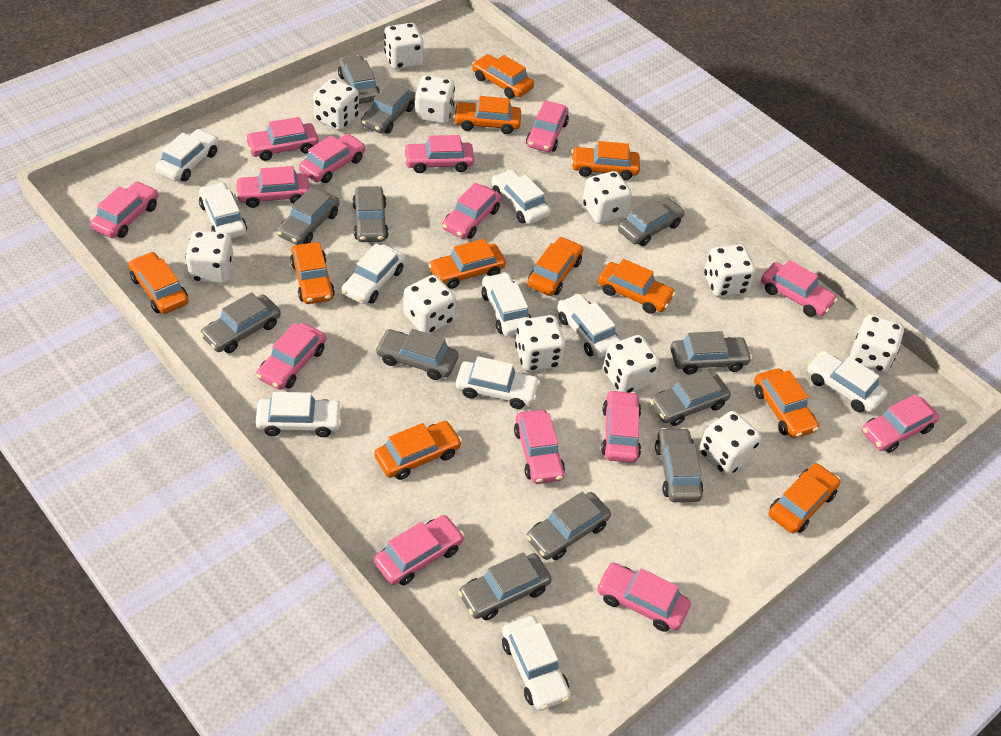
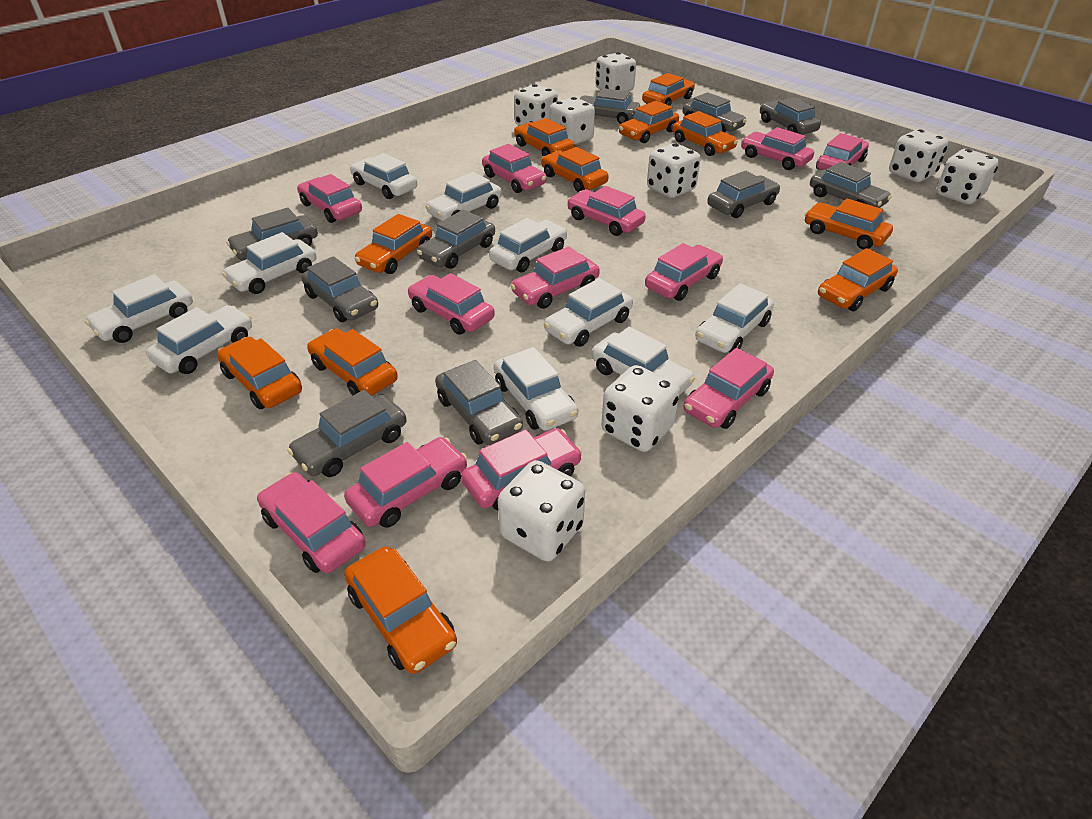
grey car: 12 -> 10
pink car: 14 -> 12
white dice: 11 -> 8

